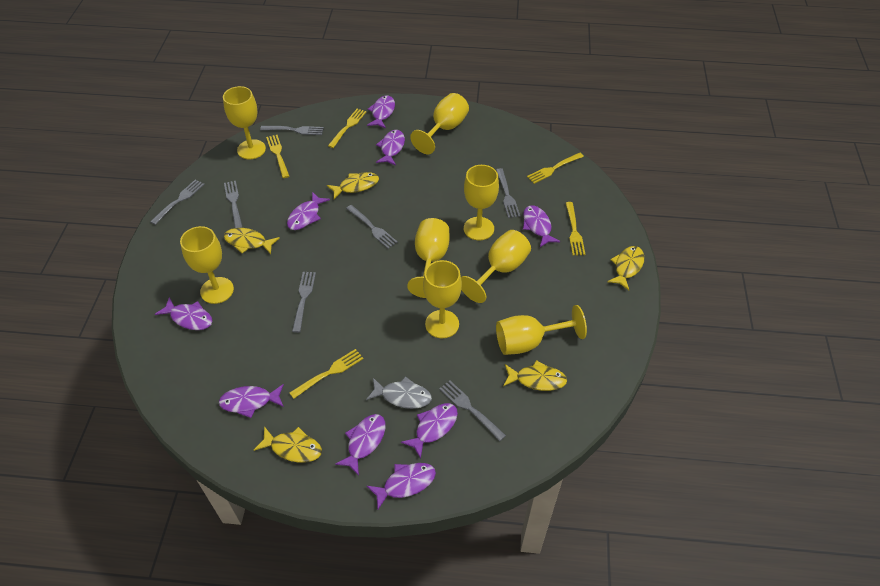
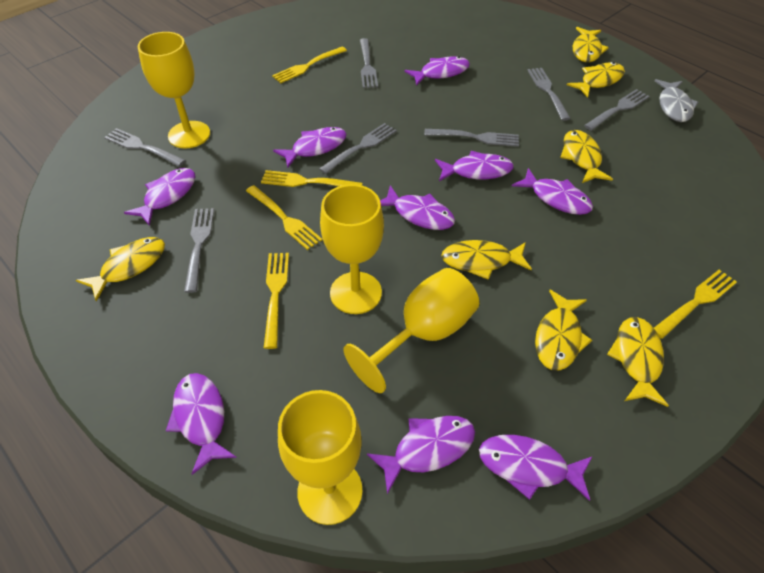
yellow fish: 5 -> 7
yellow goblet: 8 -> 4

